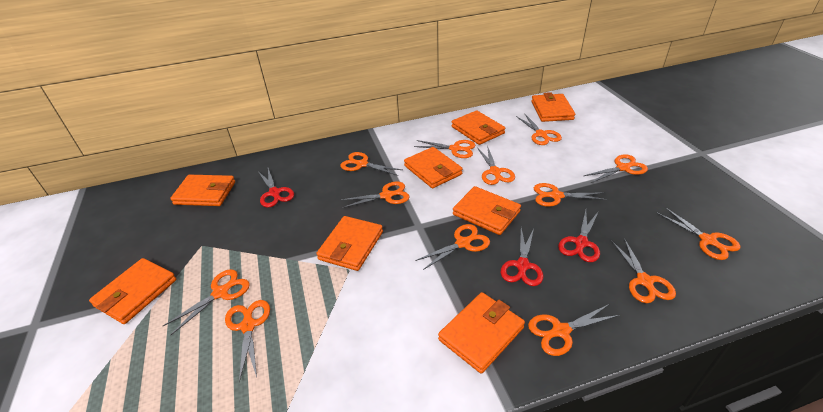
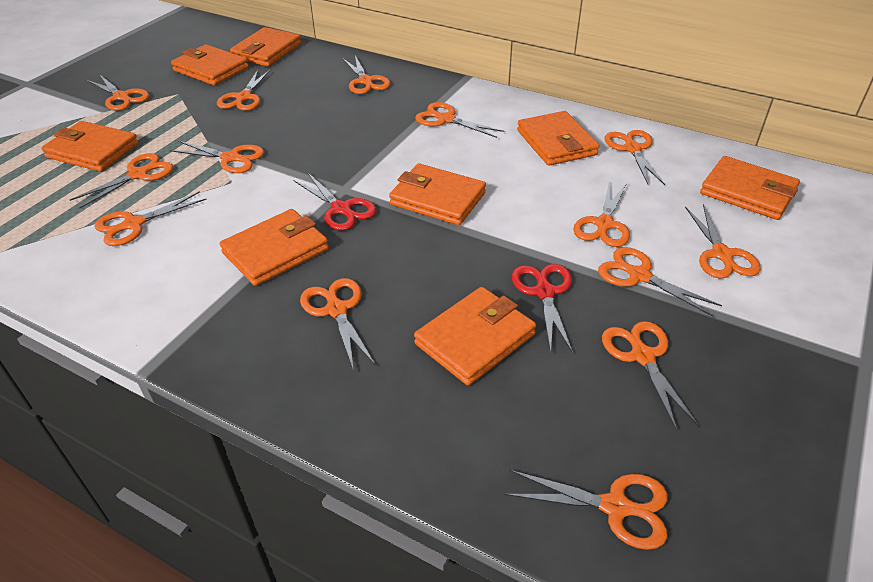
orange scissors: 13 -> 14
red scissors: 3 -> 2

